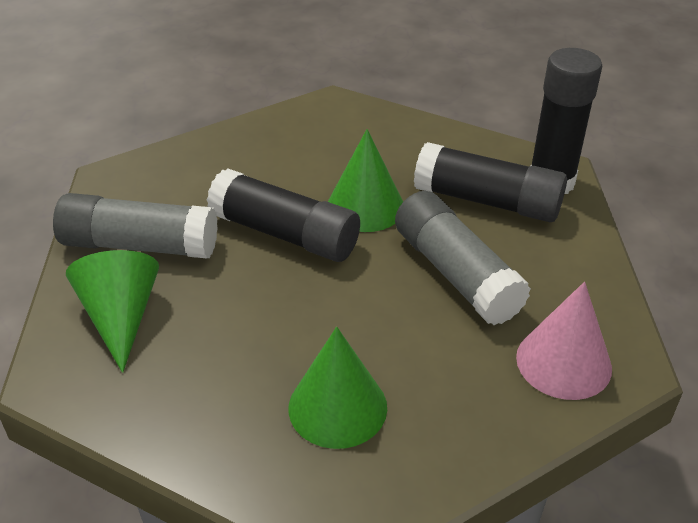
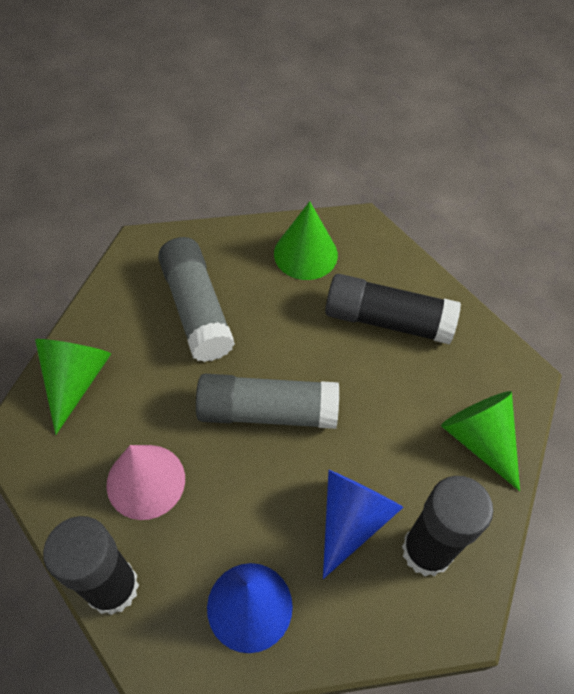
blue cone: 0 -> 2

